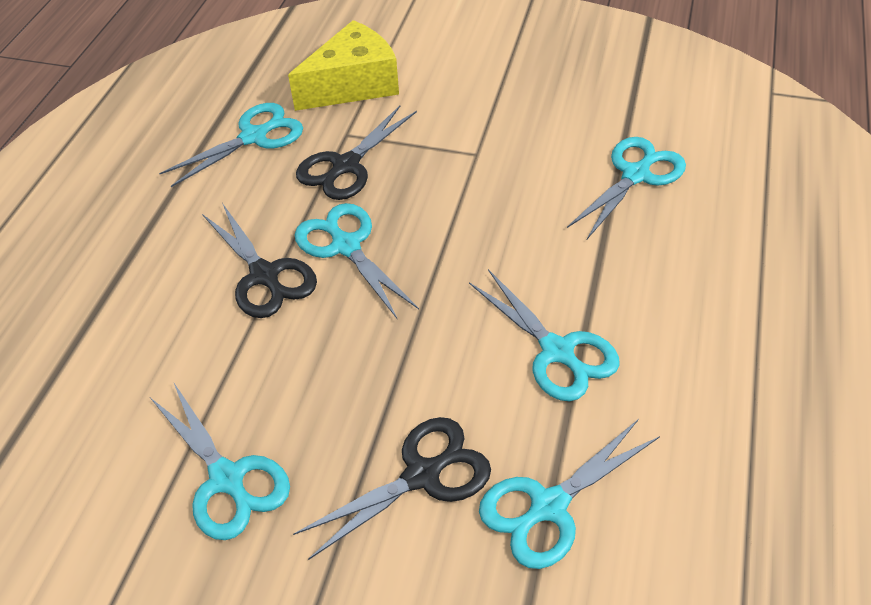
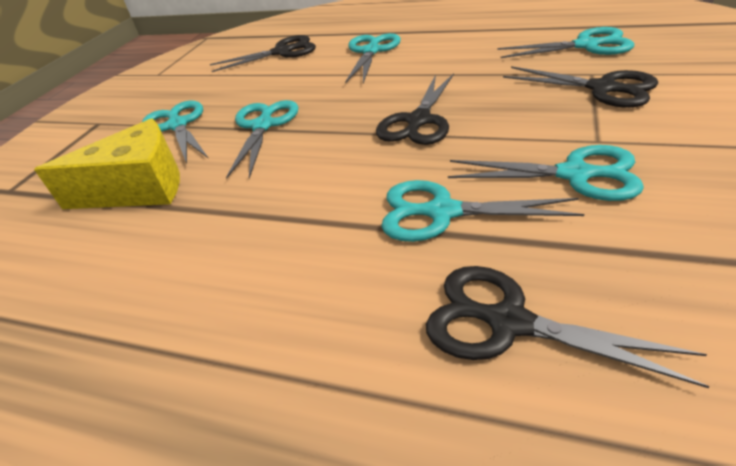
black scissors: 3 -> 4

